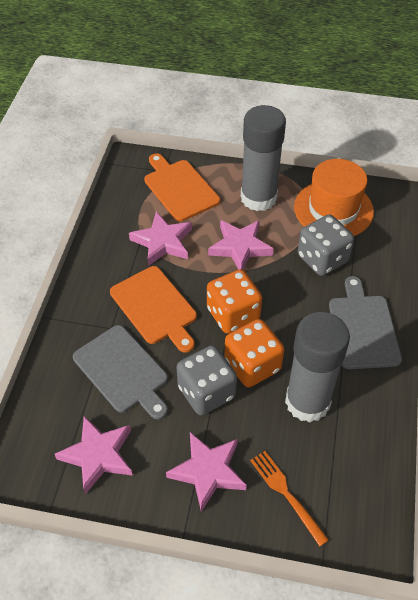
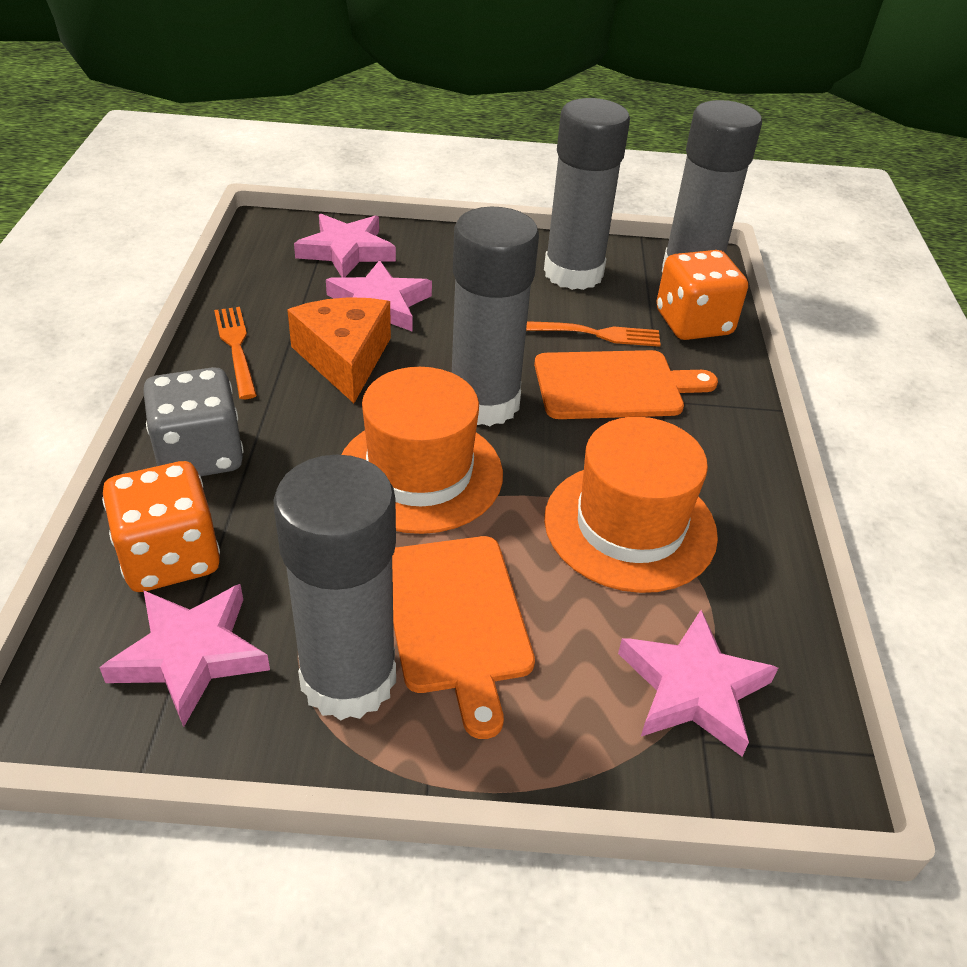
grey cutting board: 2 -> 0
grey dice: 2 -> 1
grey glue stick: 2 -> 4
orange cheese: 0 -> 1
orange fork: 1 -> 2
orange hat: 1 -> 2

